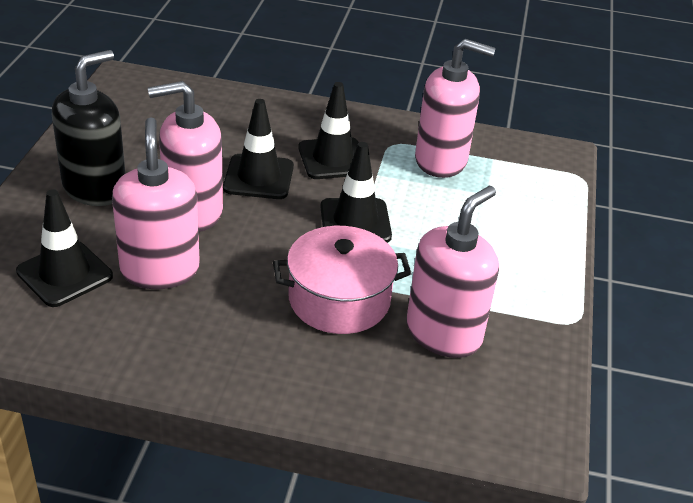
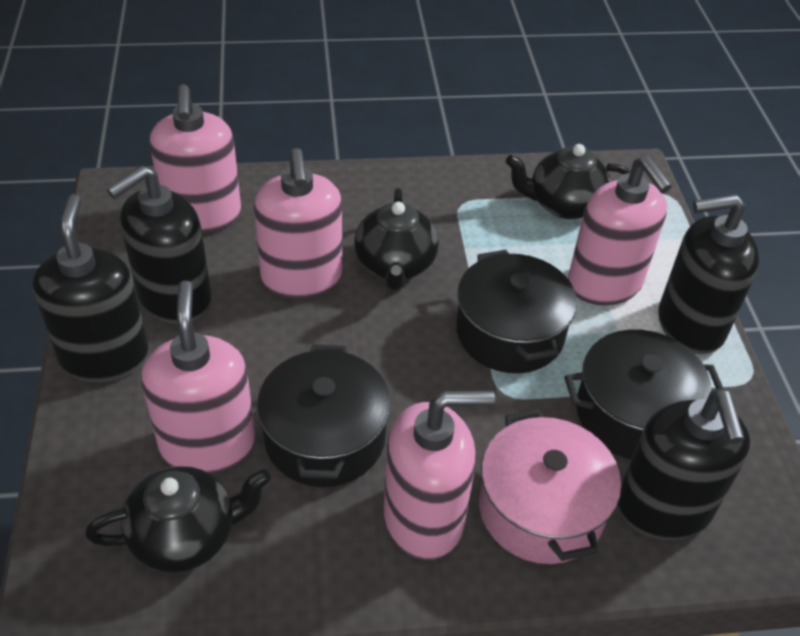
black pot: 0 -> 3
black soap dispenser: 1 -> 4
black teapot: 0 -> 3
black traffic cone: 4 -> 0
pink soap dispenser: 4 -> 5

